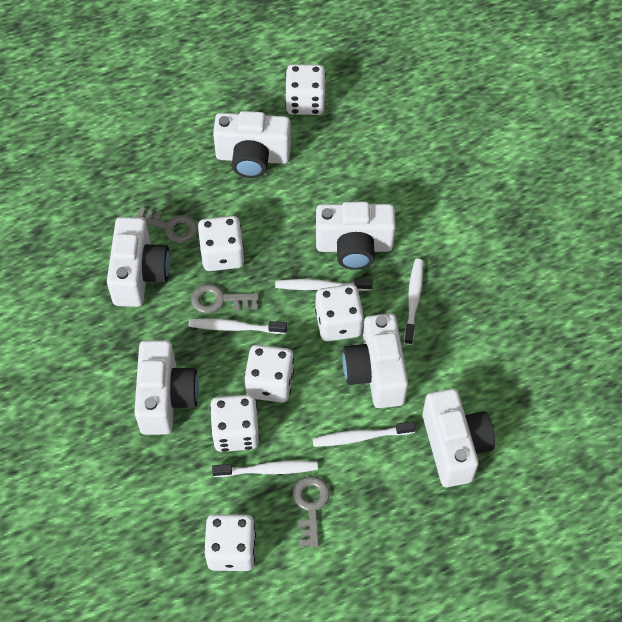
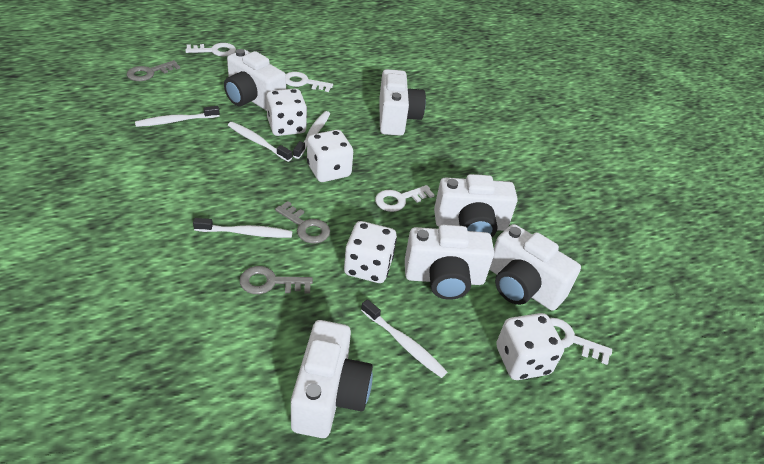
white dice: 6 -> 4
white key: 0 -> 4

